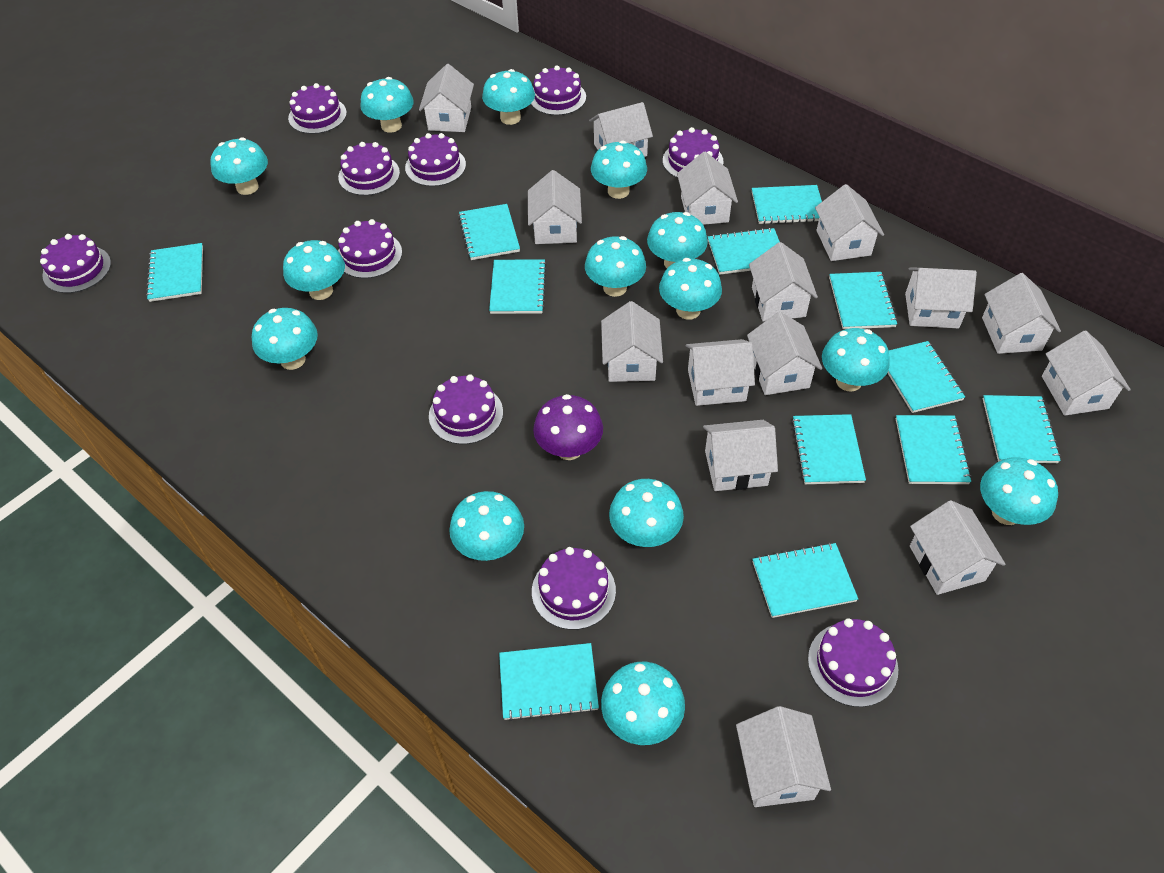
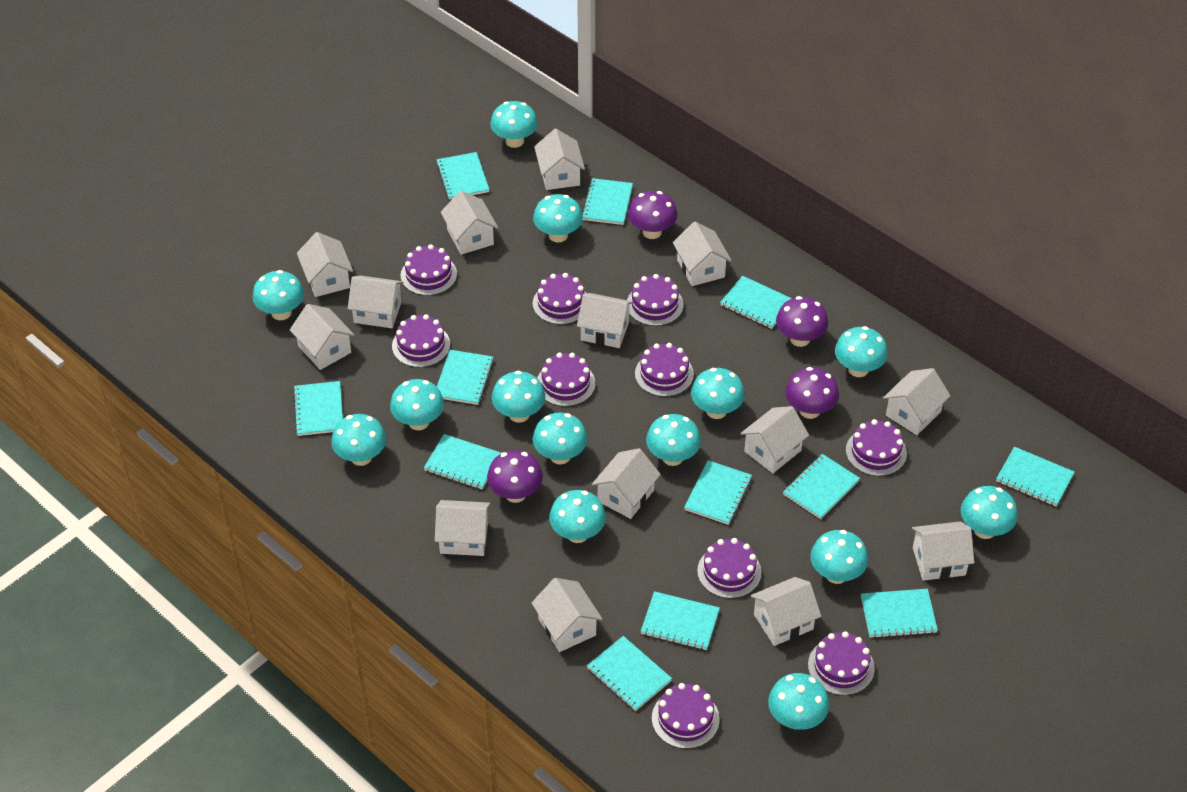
purple mushroom: 1 -> 4
white house: 15 -> 14

